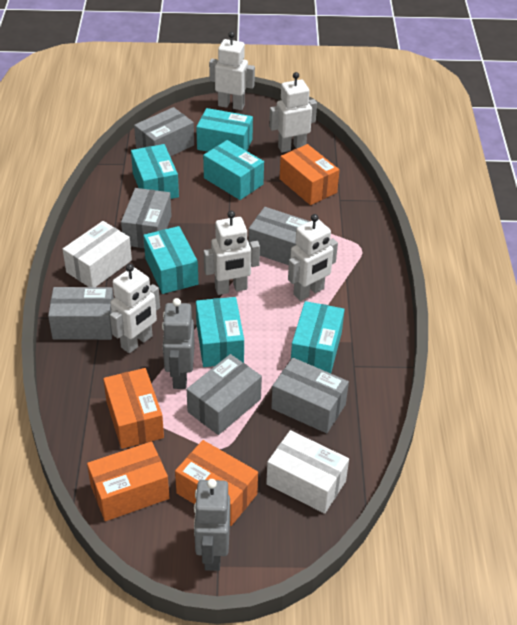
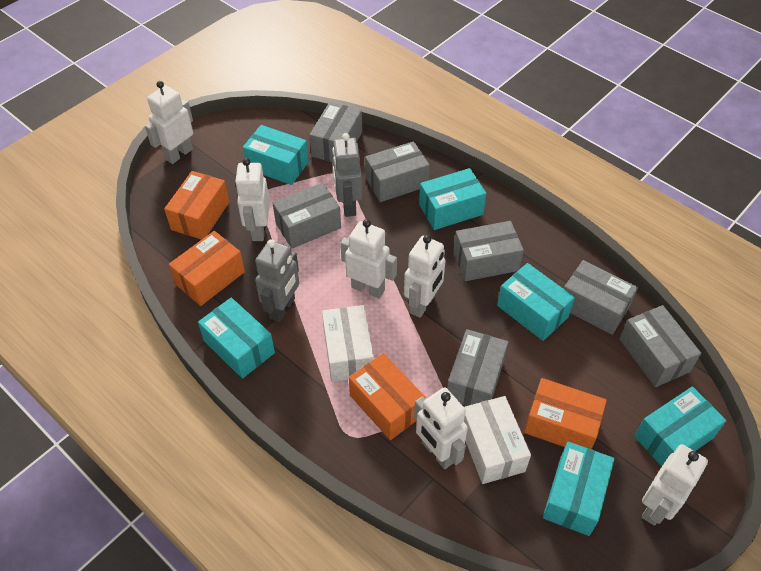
grey box: 6 -> 7
white robot: 5 -> 6

